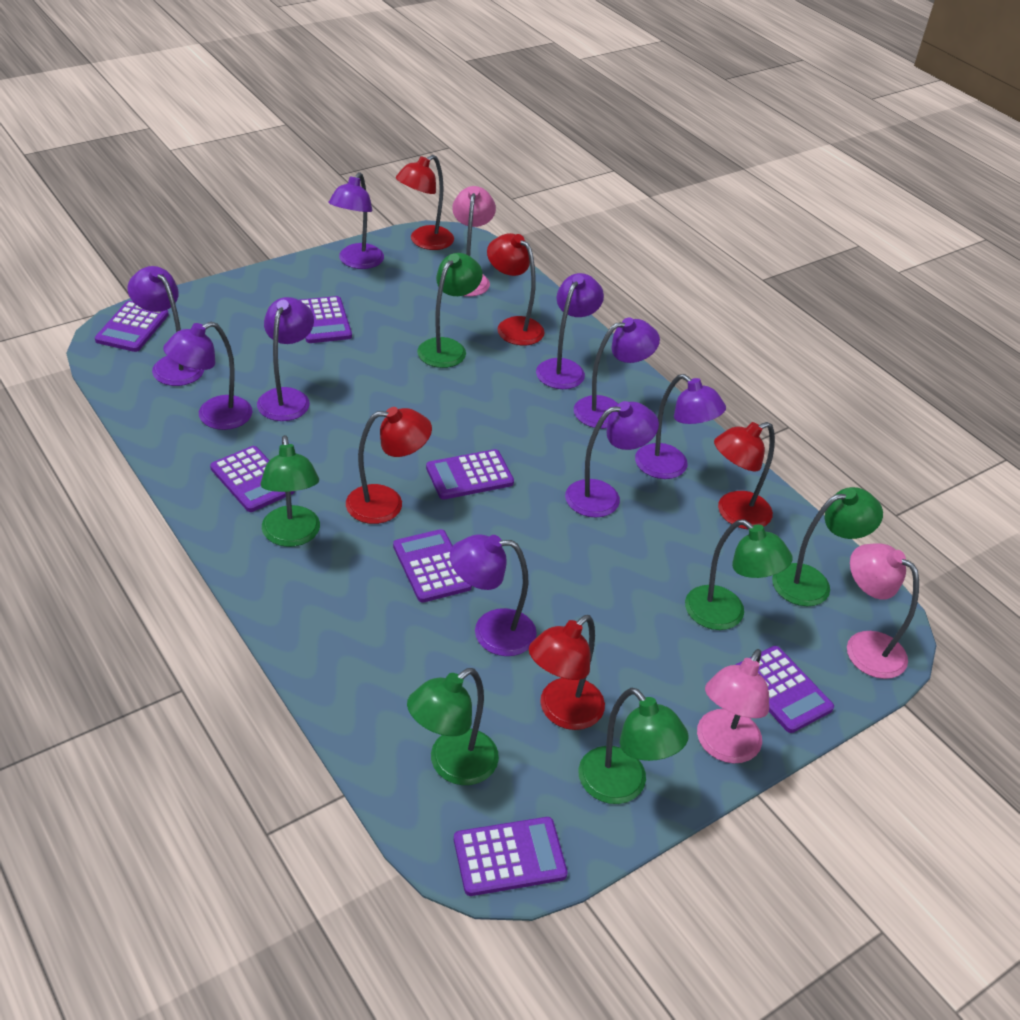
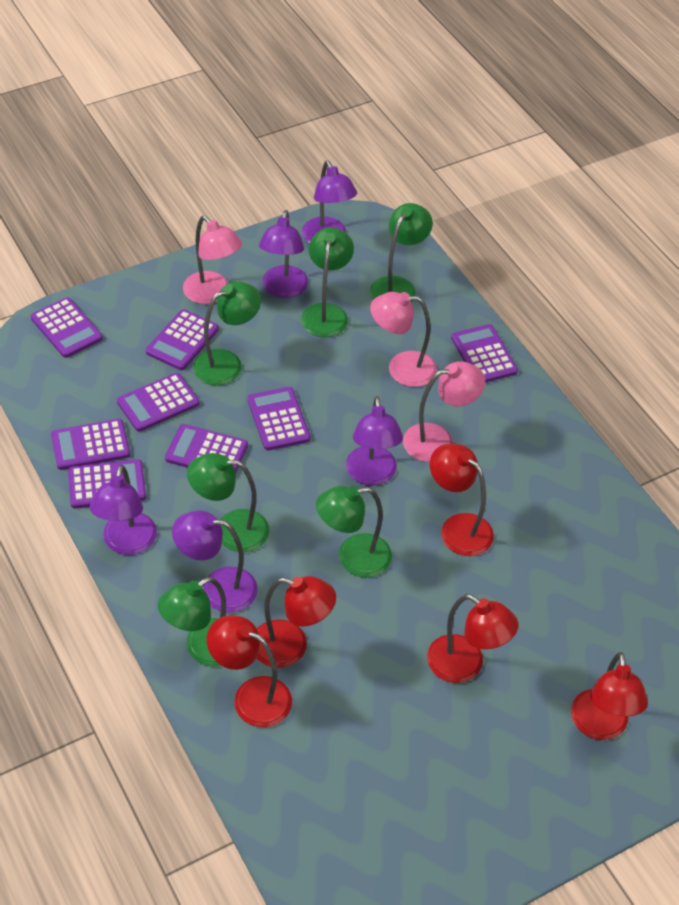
purple calculator: 7 -> 8
purple lamp: 9 -> 5

